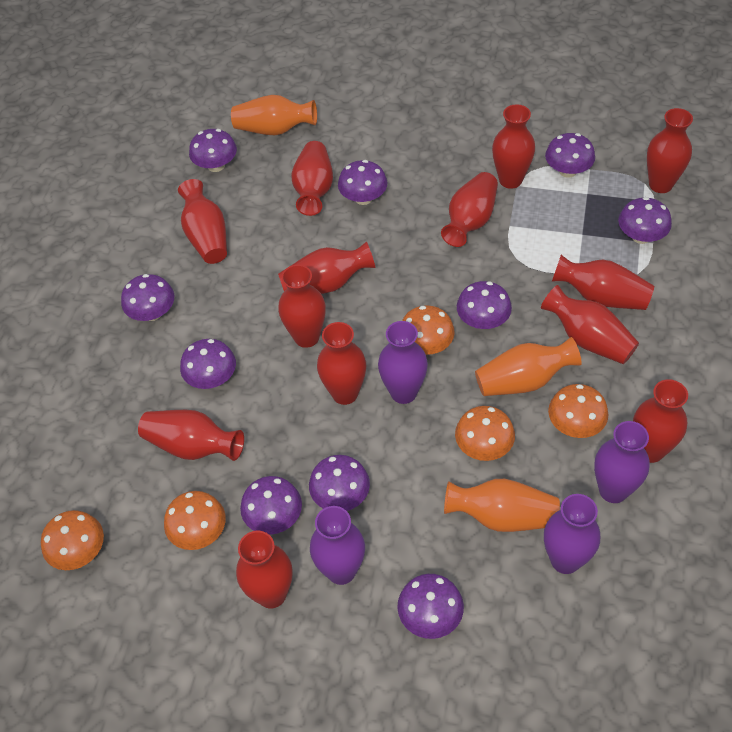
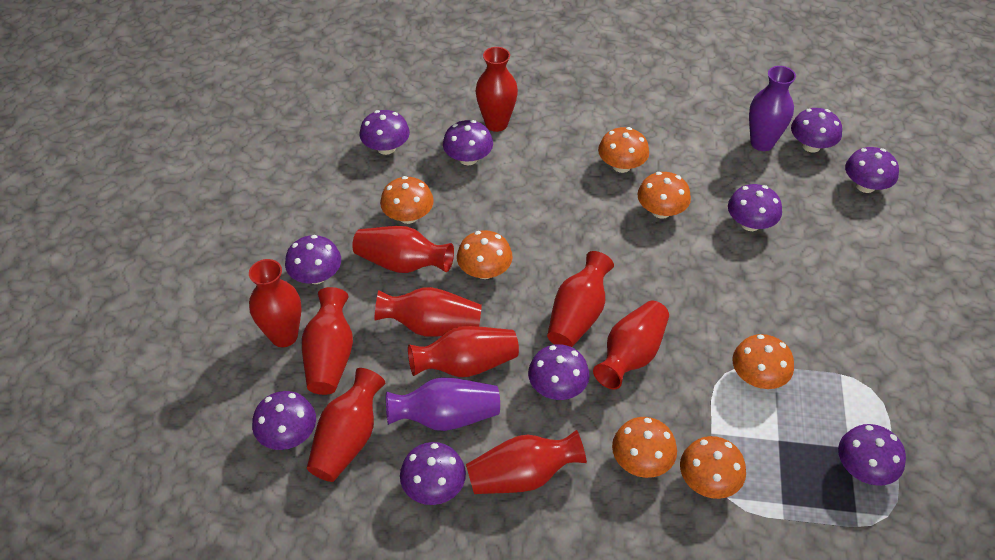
orange mushroom: 5 -> 7
orange vase: 3 -> 0
purple vase: 4 -> 2
red vase: 13 -> 10

